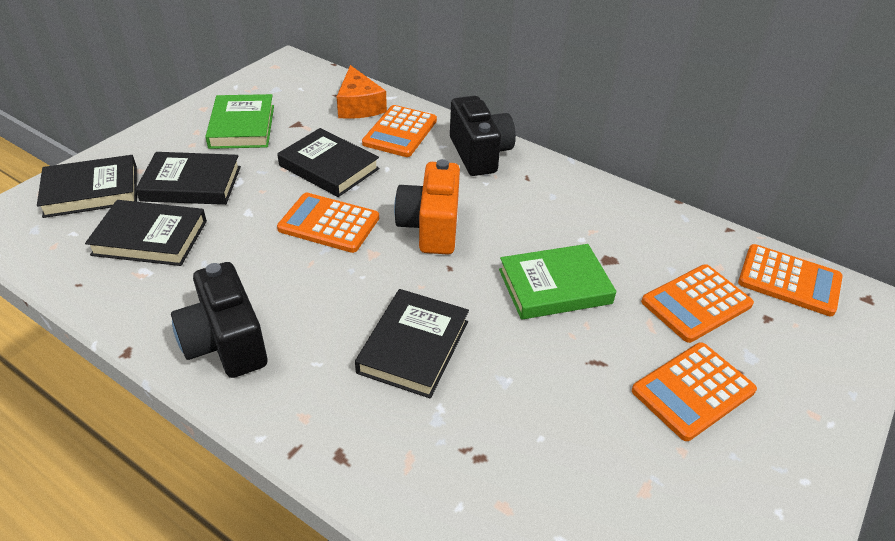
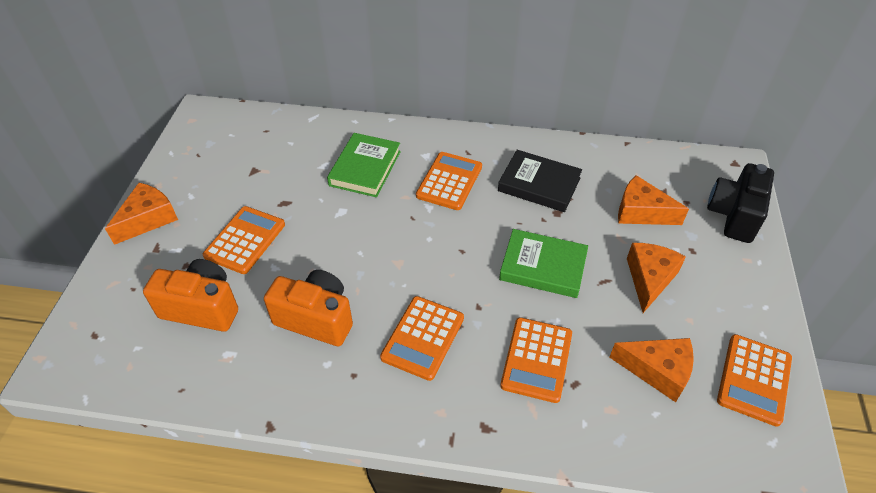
black book: 5 -> 1
black camera: 2 -> 1
orange camera: 1 -> 2
orange cheese: 1 -> 4

